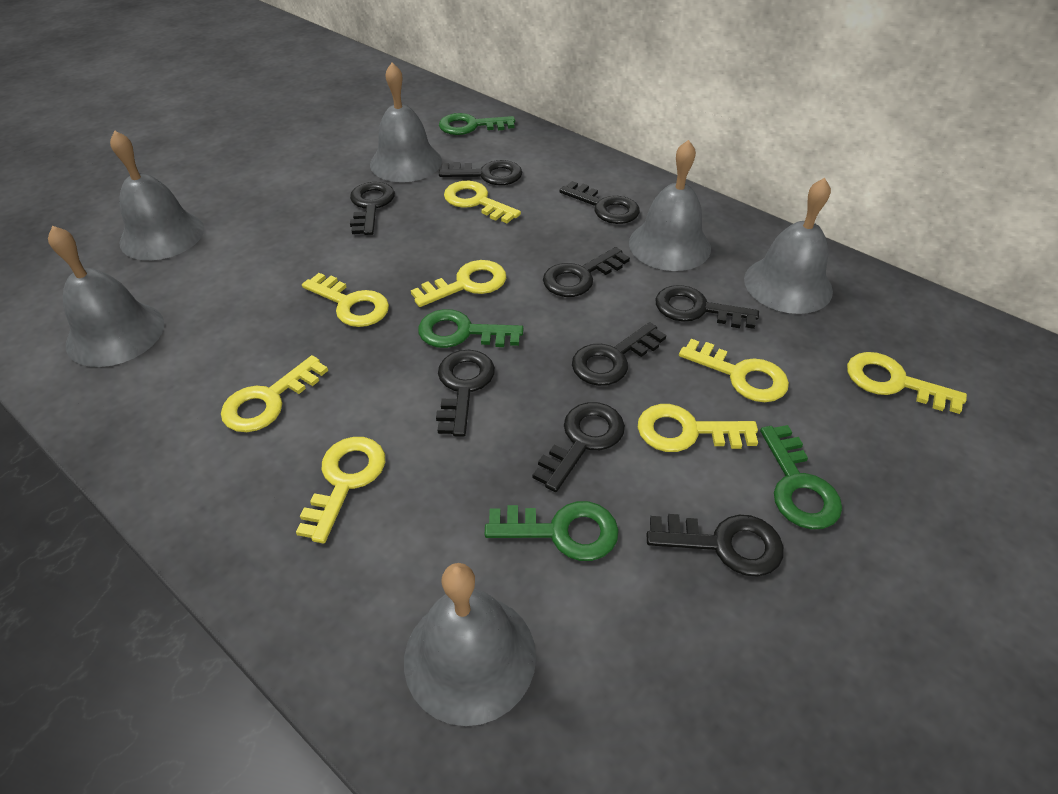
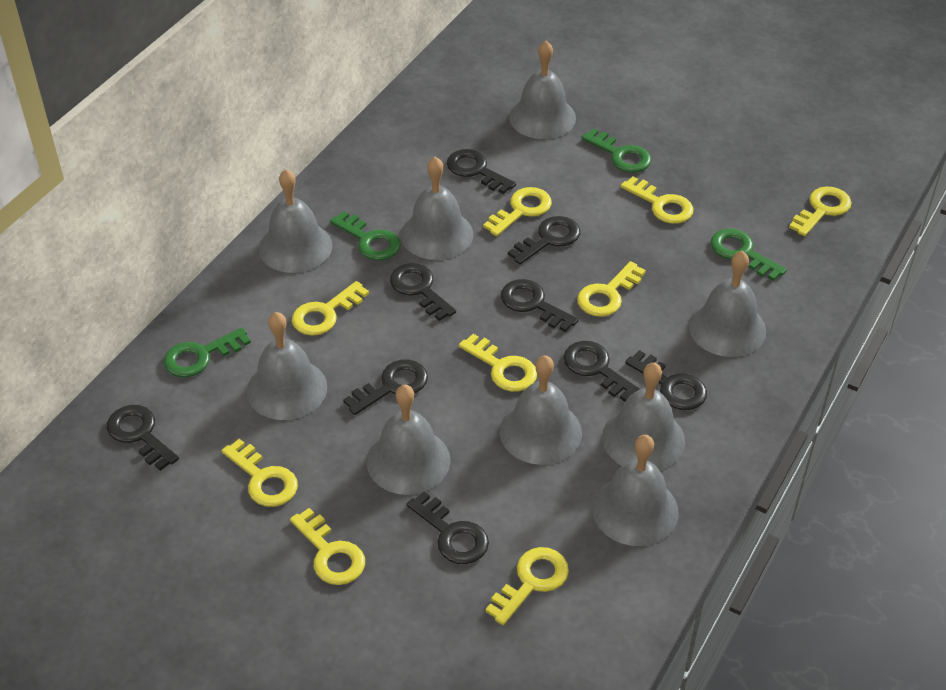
grey bell: 6 -> 9
yellow key: 8 -> 9

